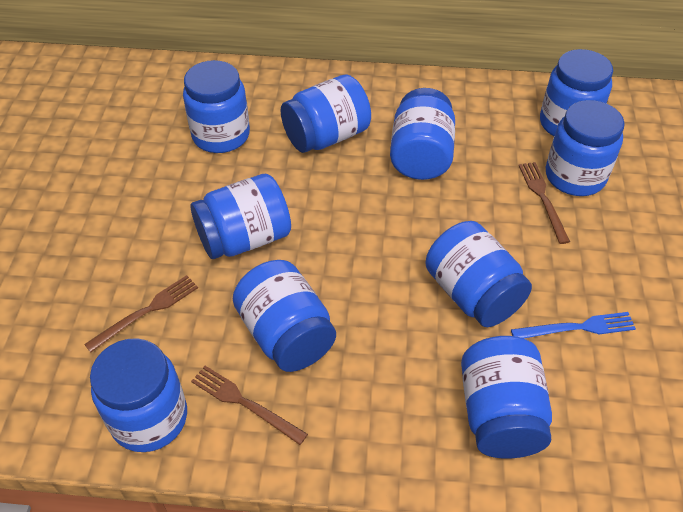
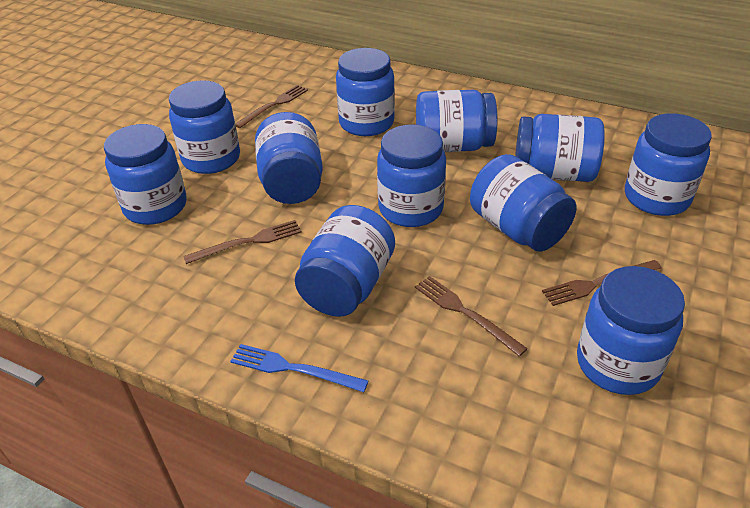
blue jar: 10 -> 11
brown fork: 3 -> 4

